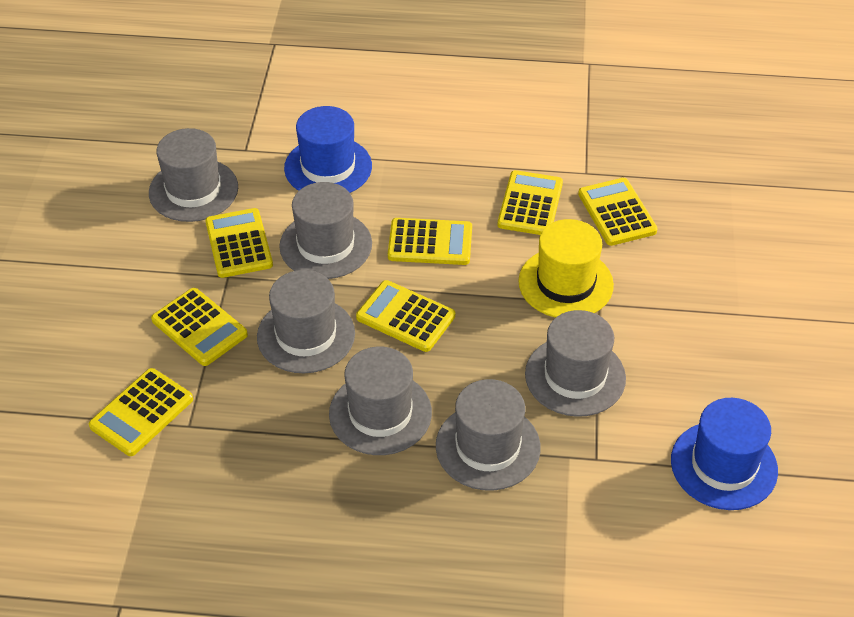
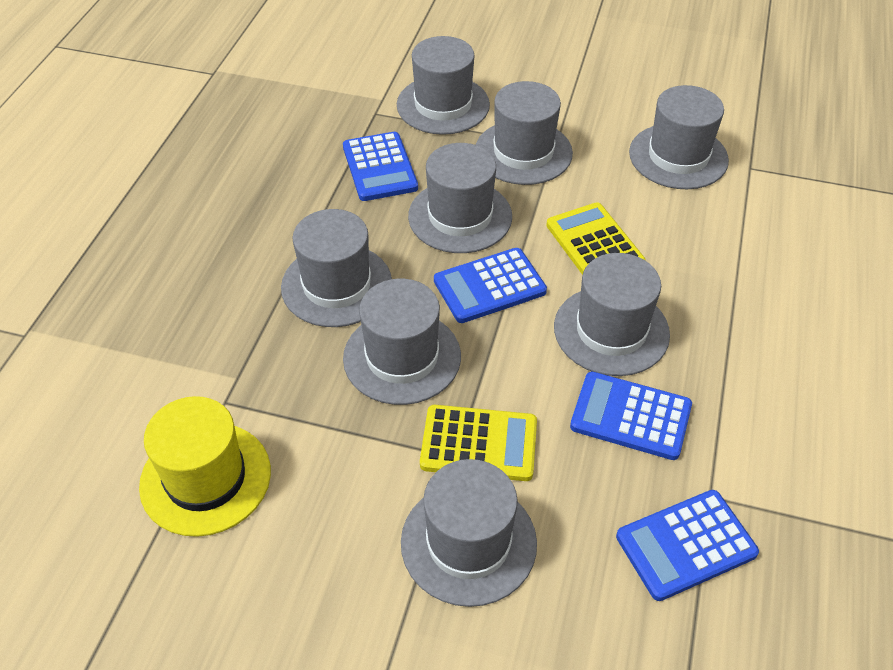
blue calculator: 0 -> 4
blue hat: 2 -> 0
grey hat: 6 -> 8
yellow calculator: 7 -> 2

